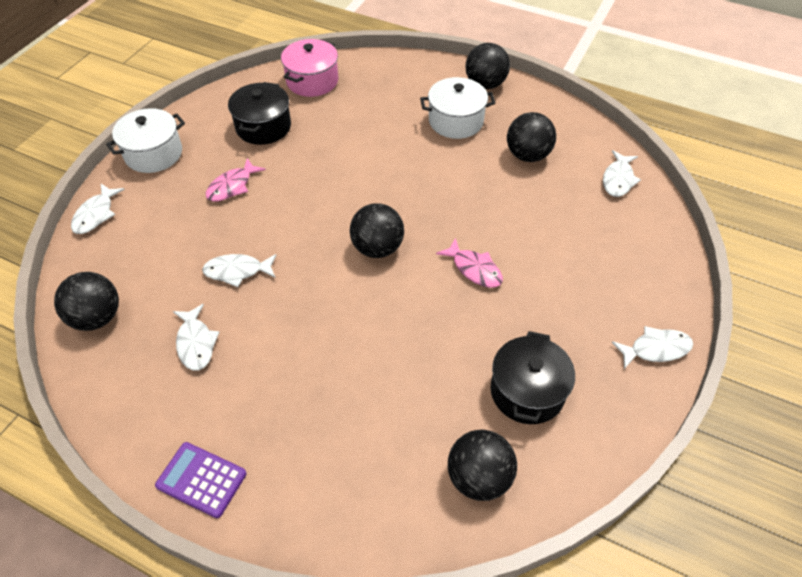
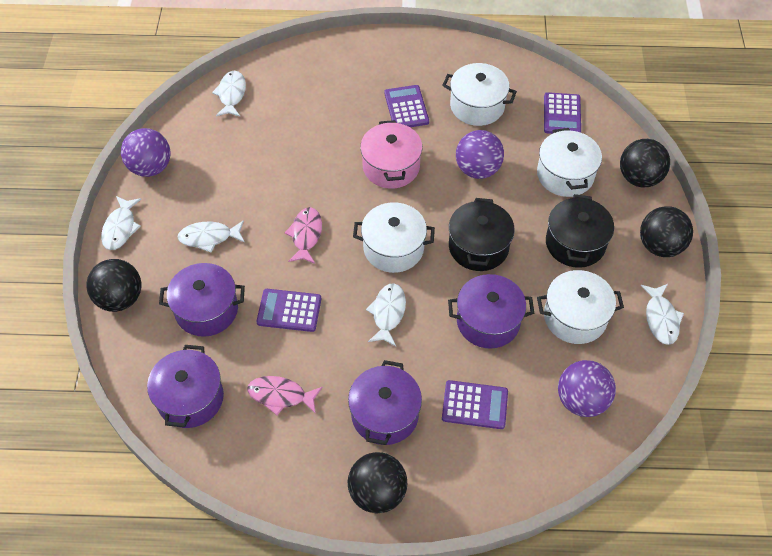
black ball: 5 -> 4
purple ball: 0 -> 3
purple calculator: 1 -> 4
purple pot: 0 -> 4
white pot: 2 -> 4

